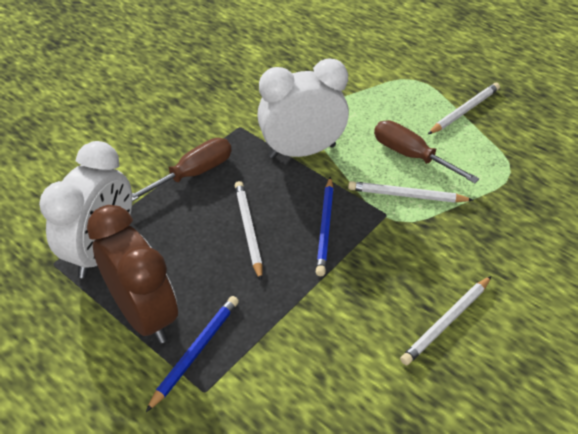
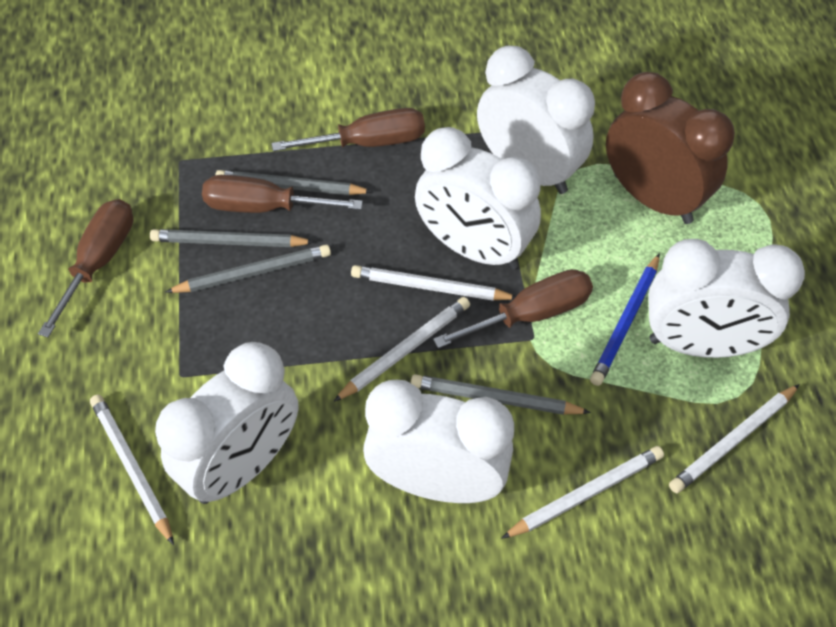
blue pencil: 2 -> 1
brown screwdriver: 2 -> 4
grey pencil: 0 -> 4
white clock: 2 -> 5
white pencil: 4 -> 5

